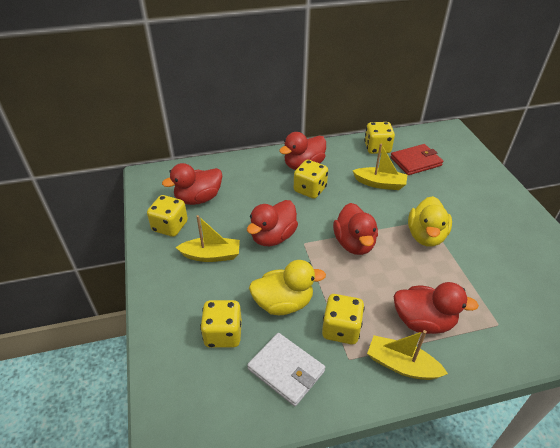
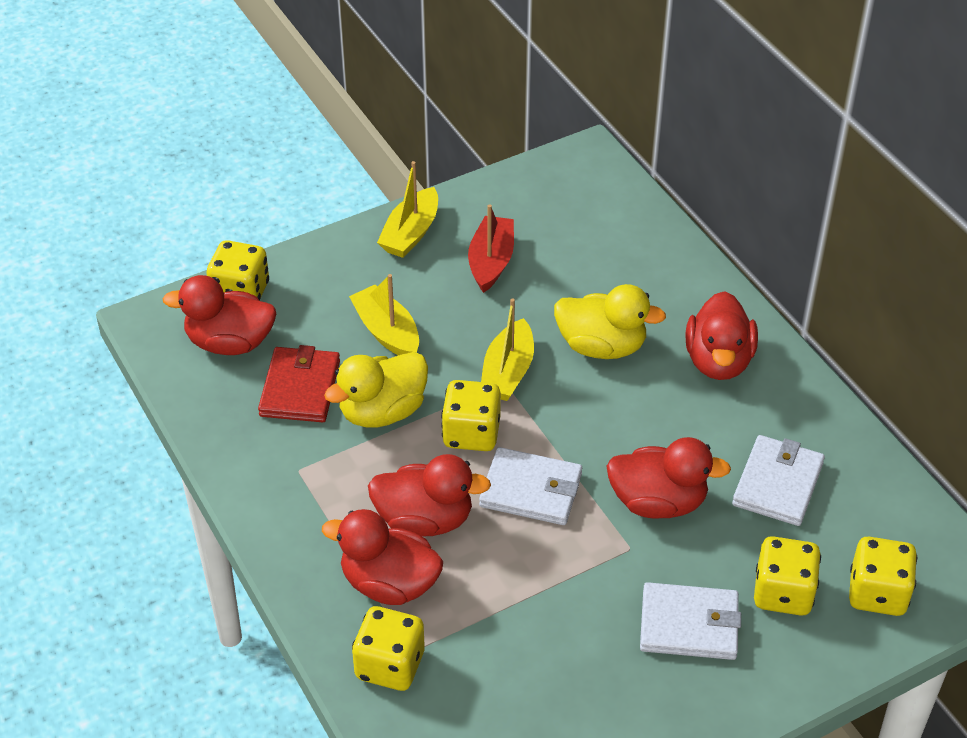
red boat: 0 -> 1
white wallet: 1 -> 3

